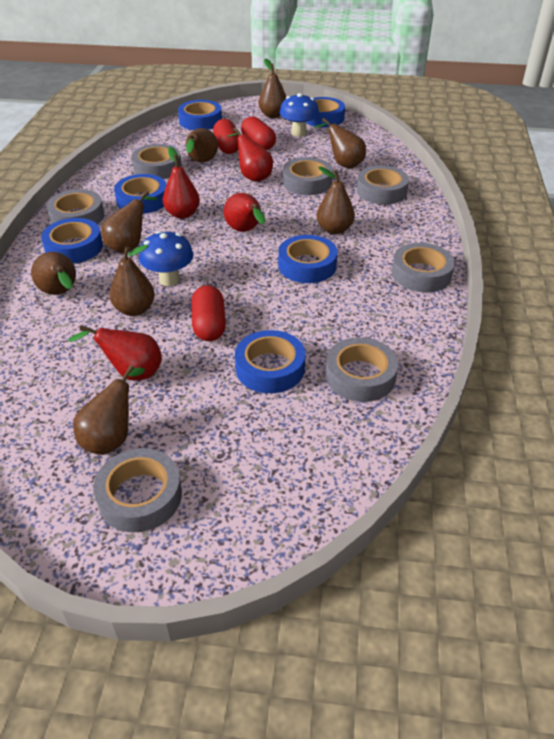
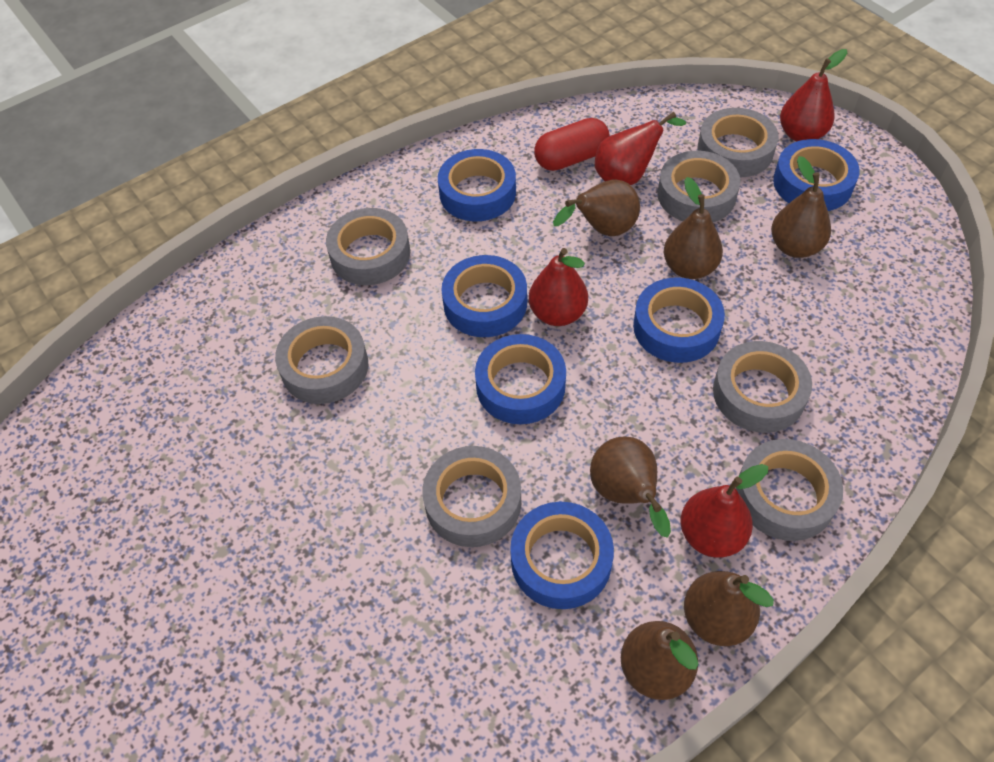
blue mushroom: 2 -> 0
brown pear: 8 -> 6
red capsule: 3 -> 1

